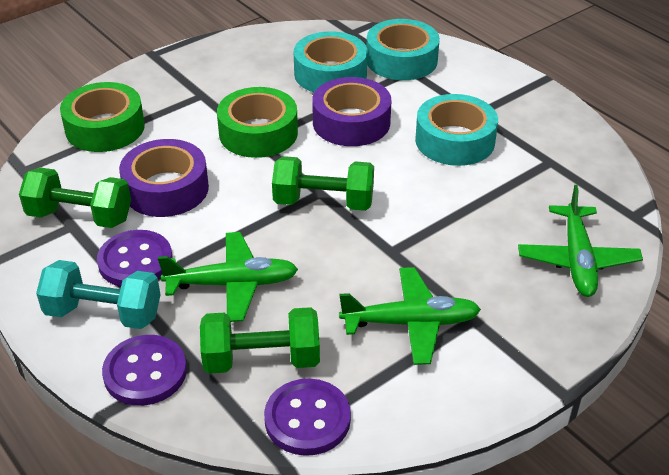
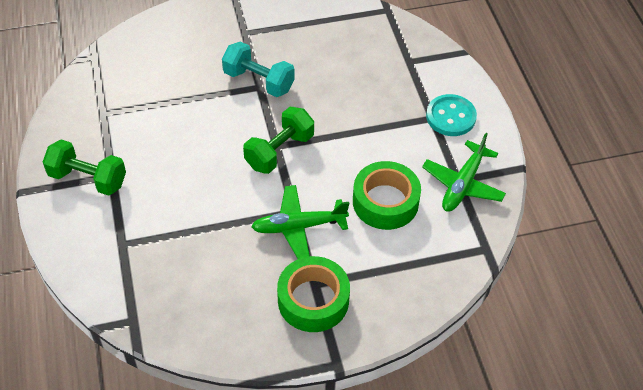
green dumbbell: 3 -> 2
green plane: 3 -> 2
purple button: 3 -> 0
purple tape: 2 -> 0
turquoise button: 0 -> 1
turquoise tape: 3 -> 0

